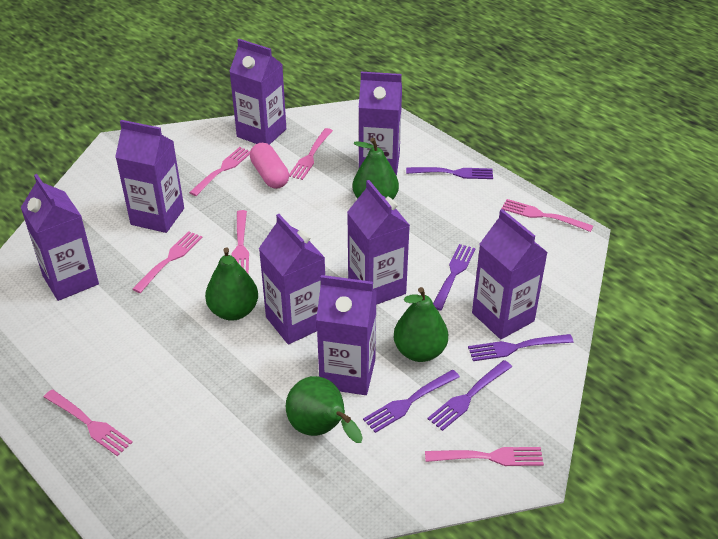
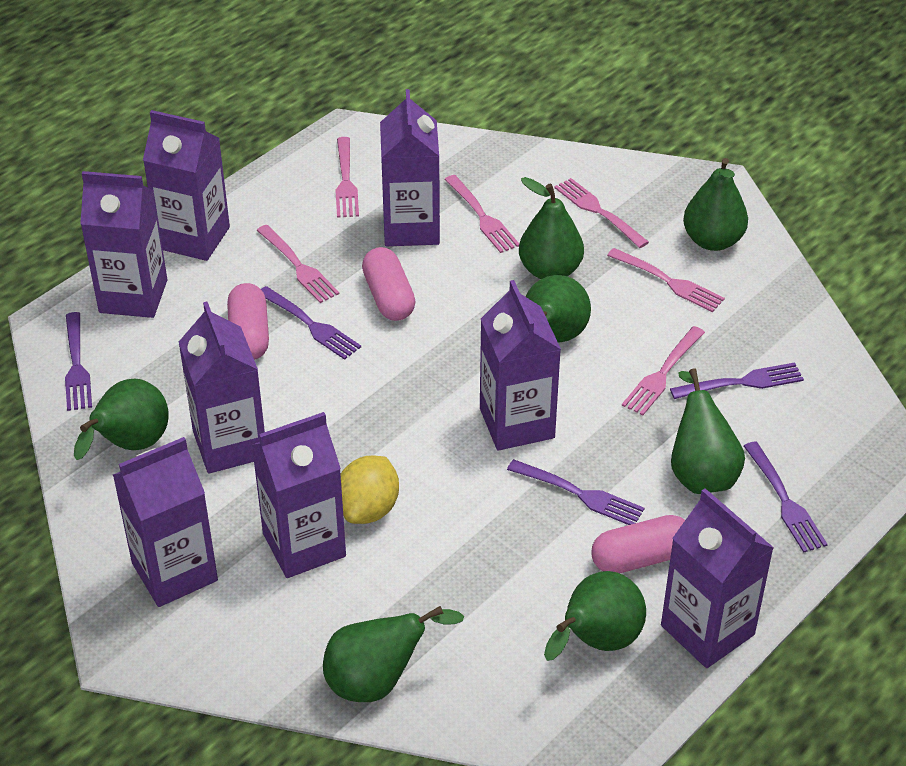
green pear: 4 -> 7
pink capsule: 1 -> 3
pink fork: 7 -> 6
yellow lemon: 0 -> 1

